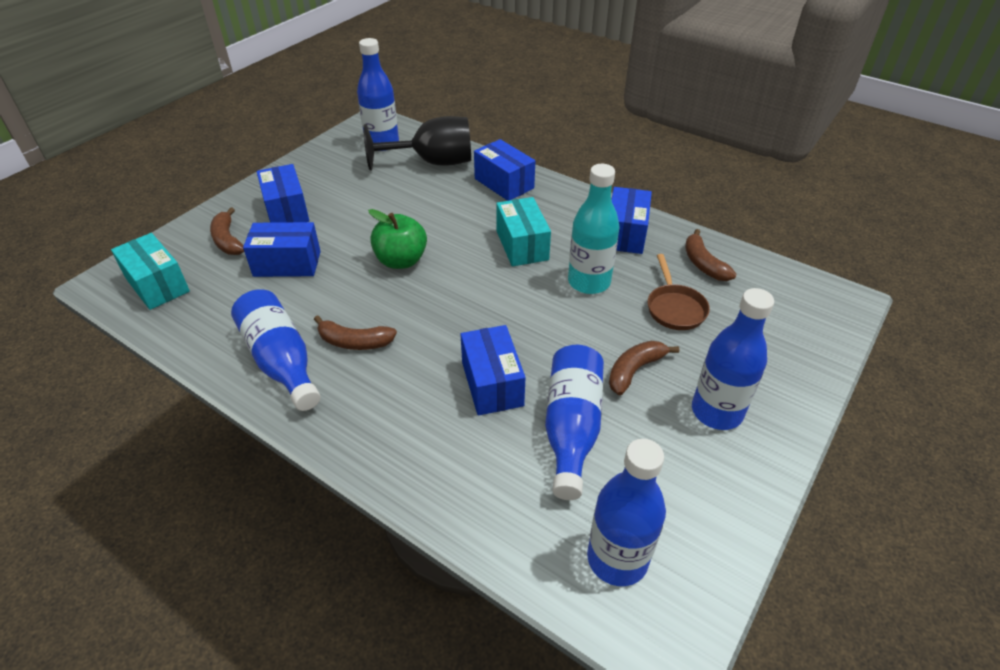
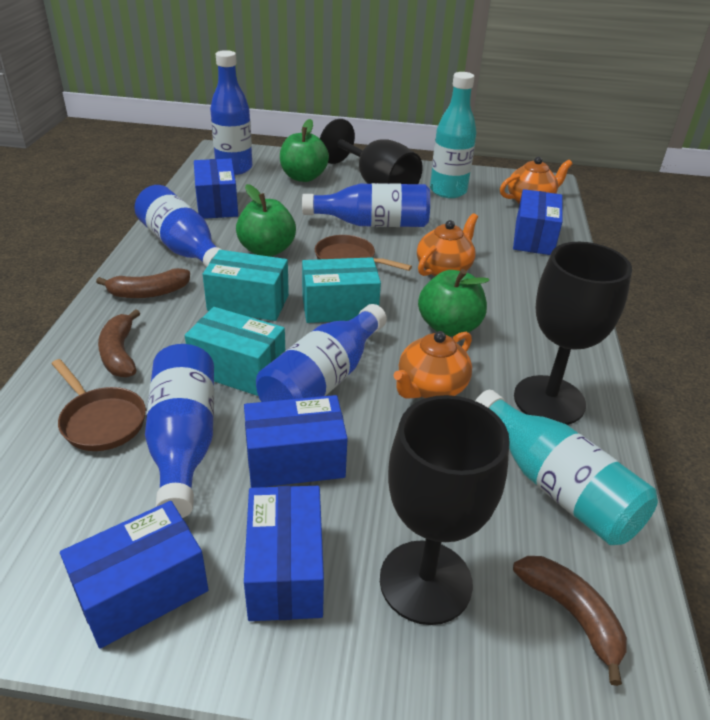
black goblet: 1 -> 3
brown banana: 4 -> 3
brown pan: 1 -> 2
green apple: 1 -> 3
orange teapot: 0 -> 3
turquoise bottle: 1 -> 2
turquoise box: 2 -> 3

